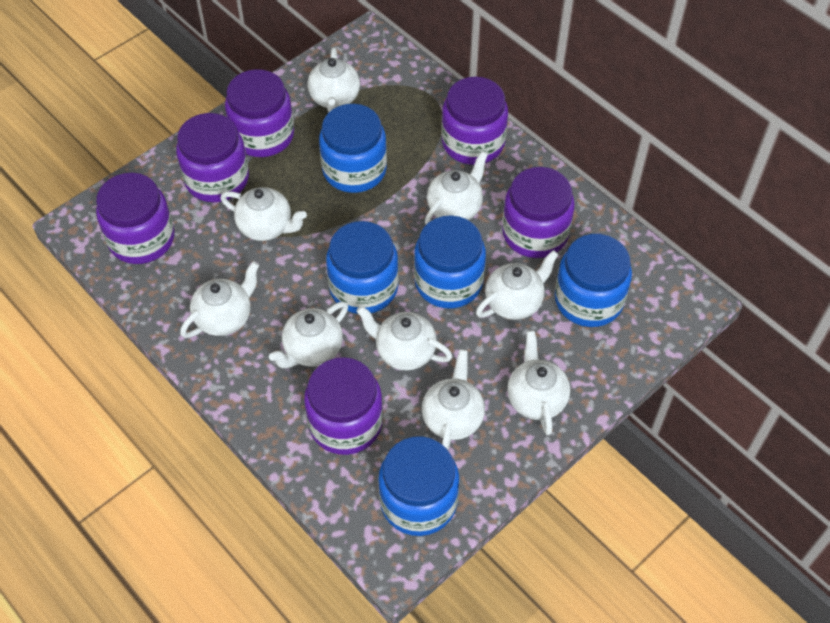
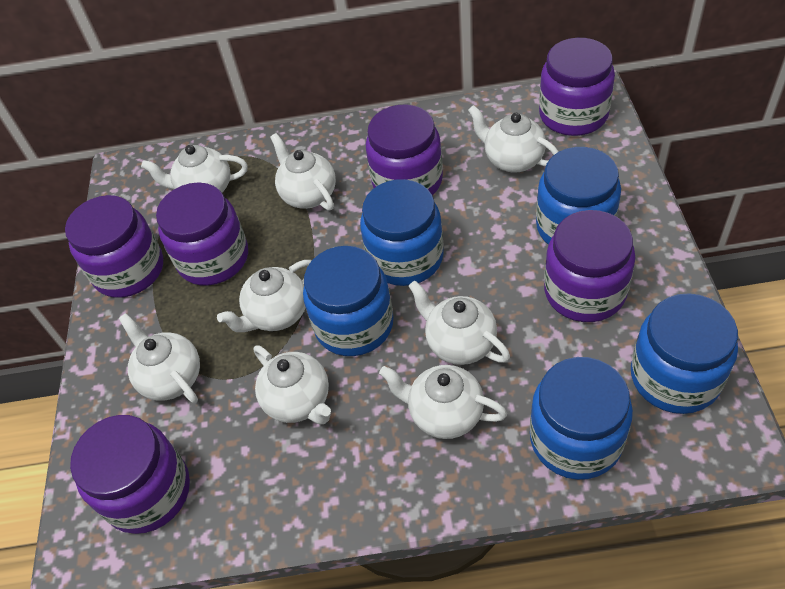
white teapot: 9 -> 8

